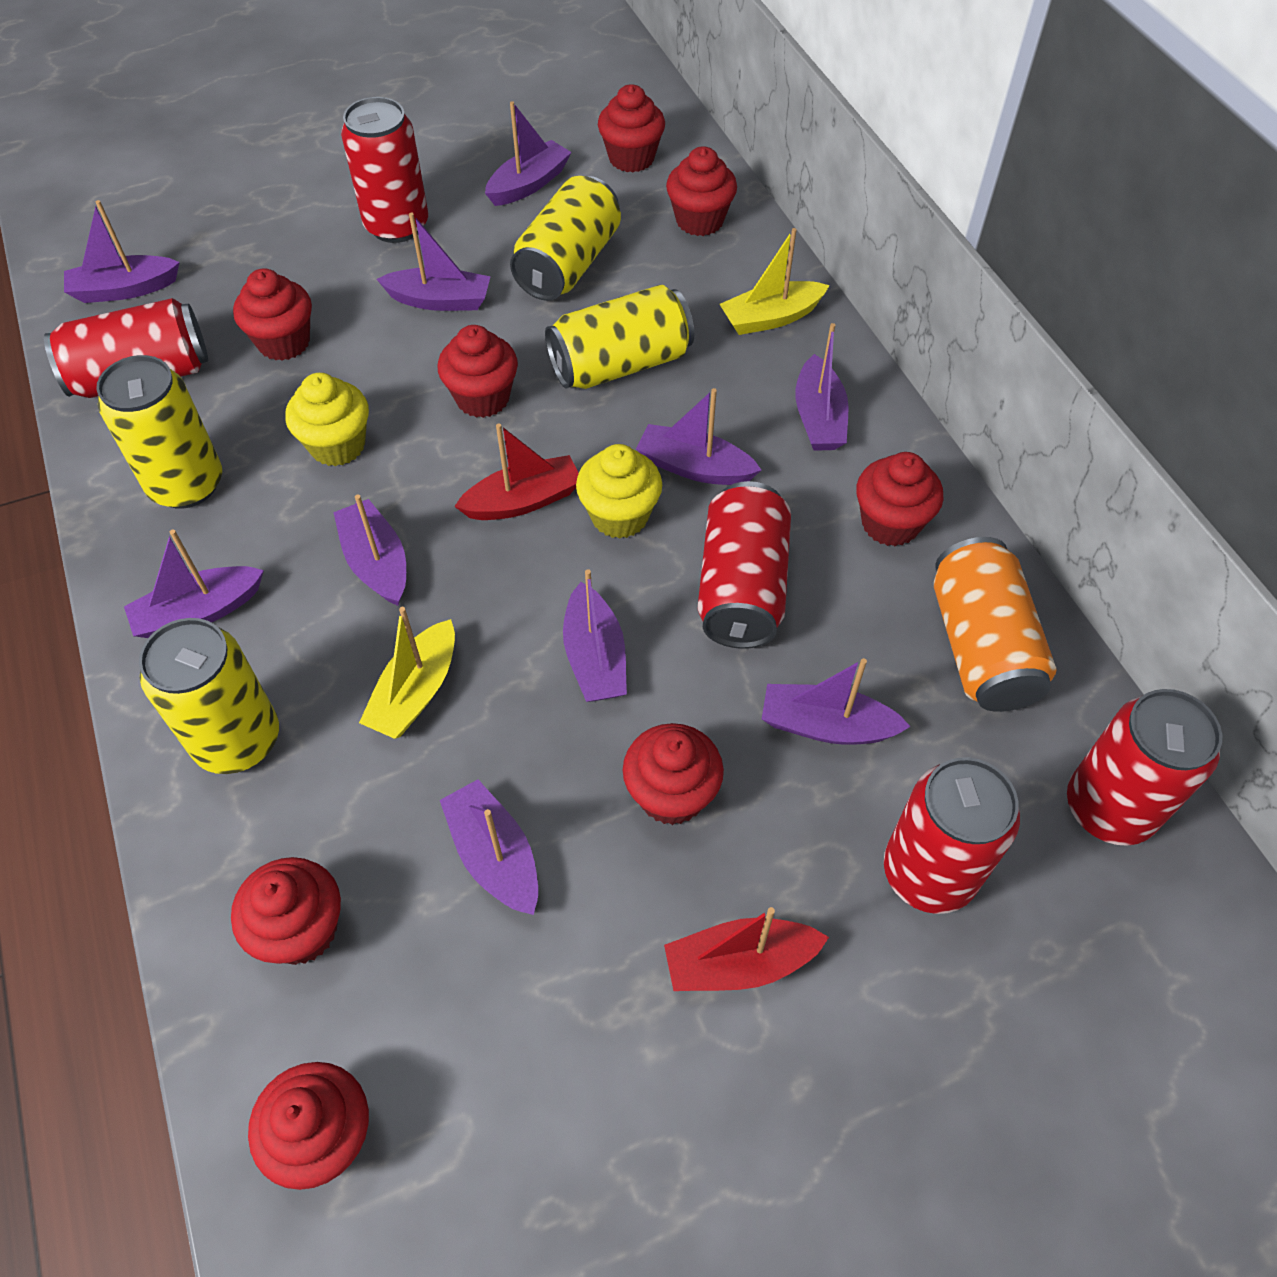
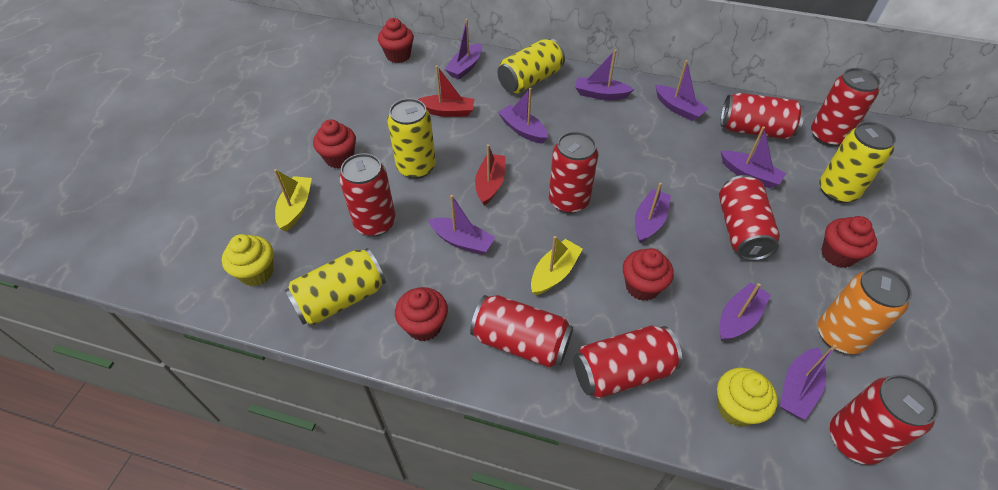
purple boat: 10 -> 9
red can: 5 -> 8
red cupcake: 8 -> 5

